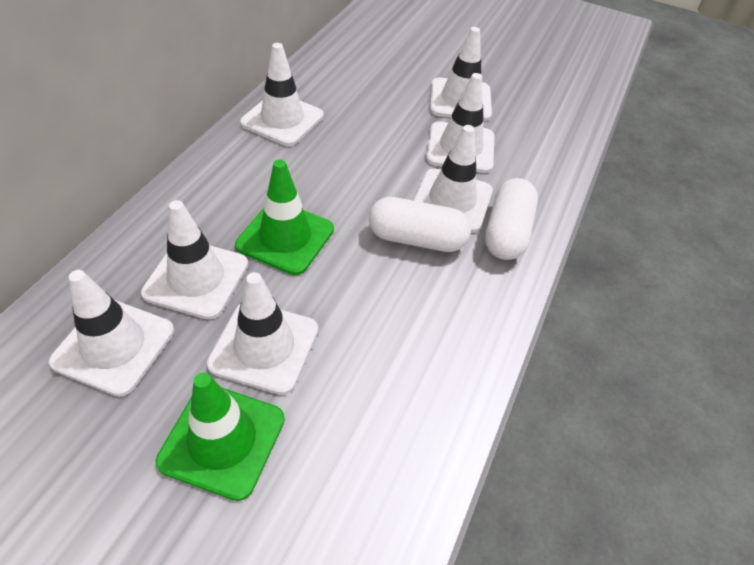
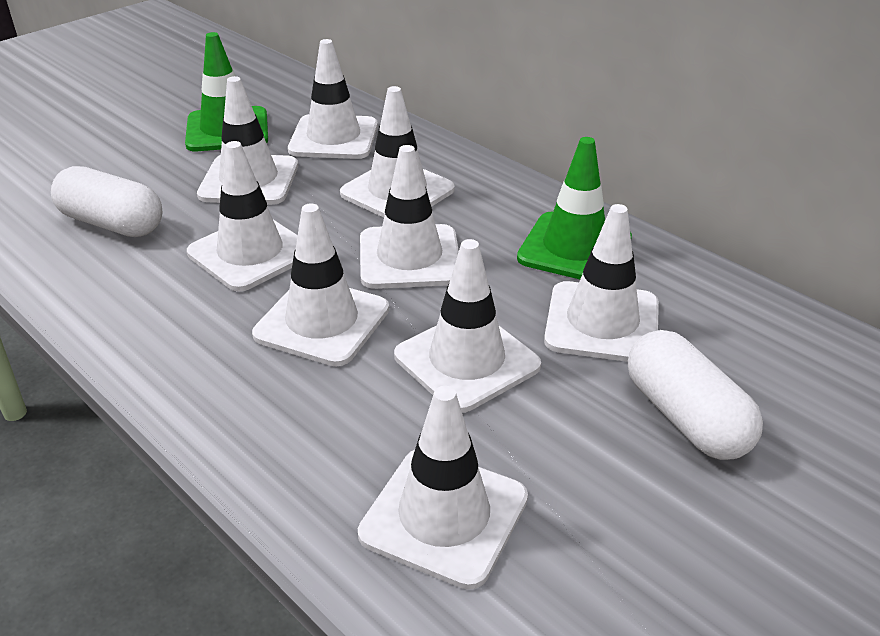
white traffic cone: 7 -> 9

